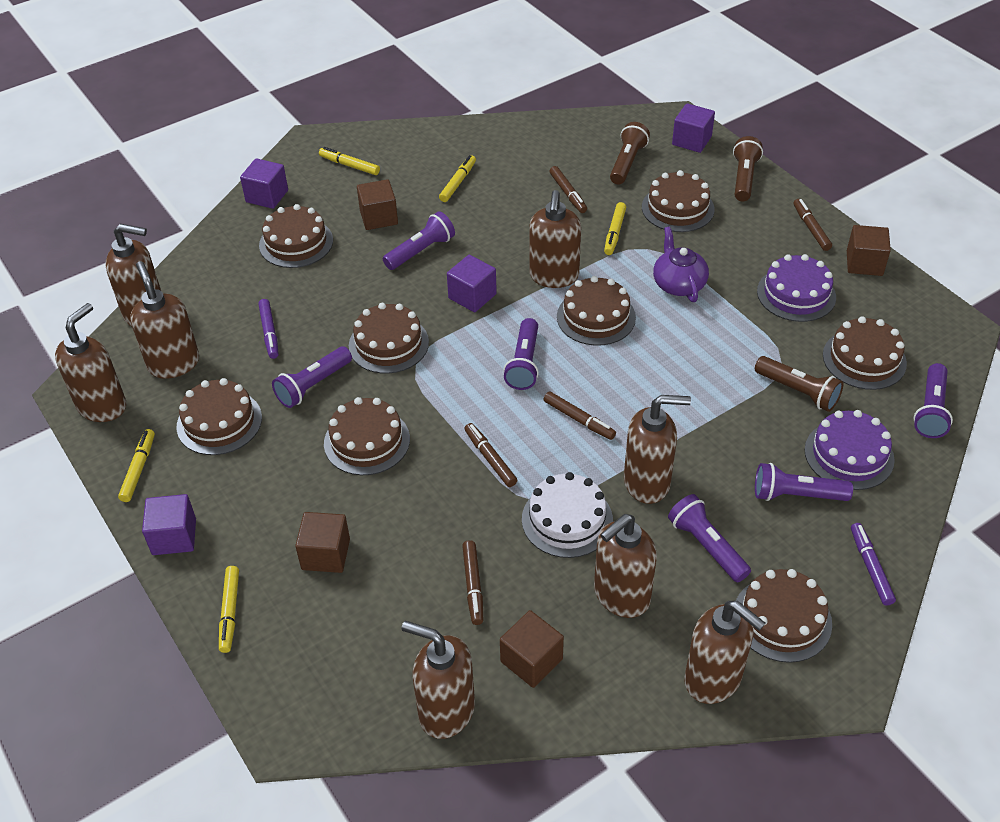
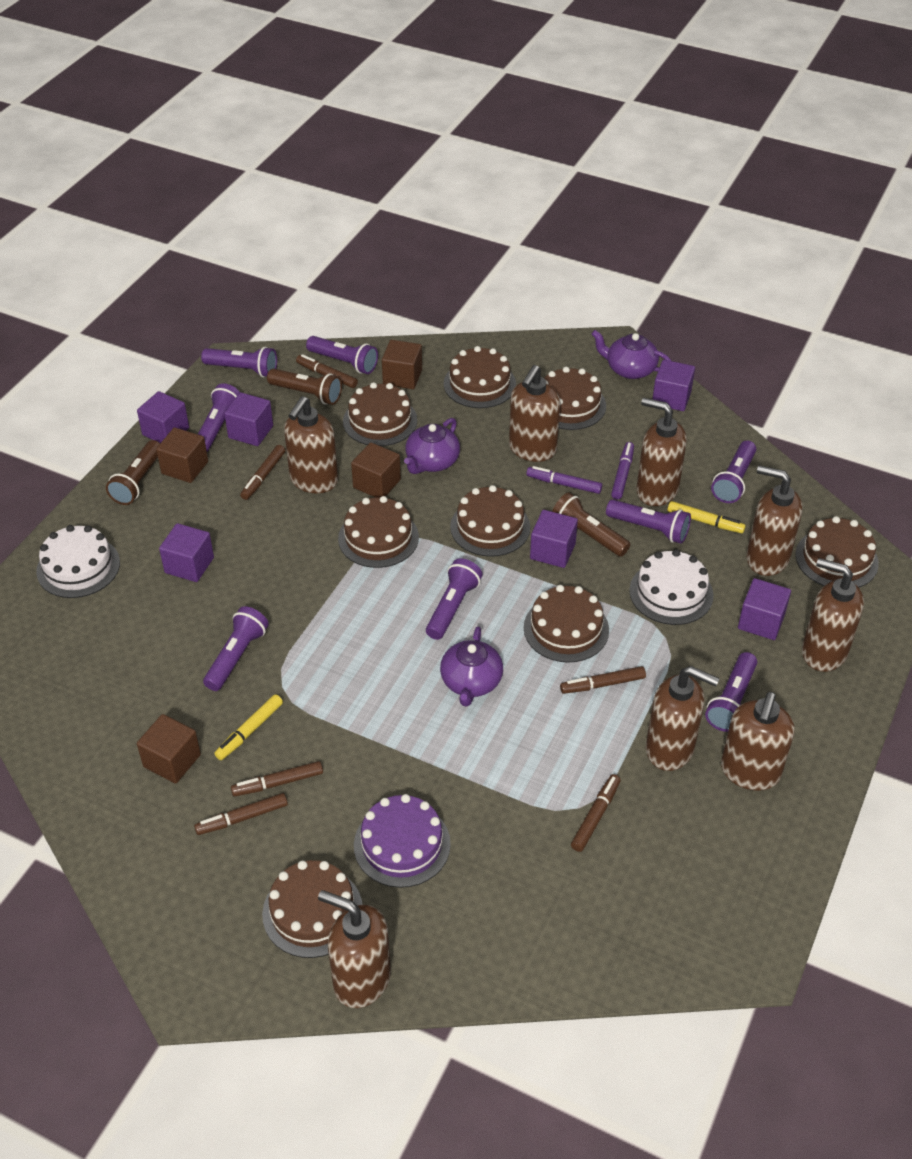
brown marker: 5 -> 6
purple cake: 2 -> 1
purple cube: 4 -> 6
purple flashlight: 6 -> 8
purple teapot: 1 -> 3
white cake: 1 -> 2
yellow marker: 5 -> 2

